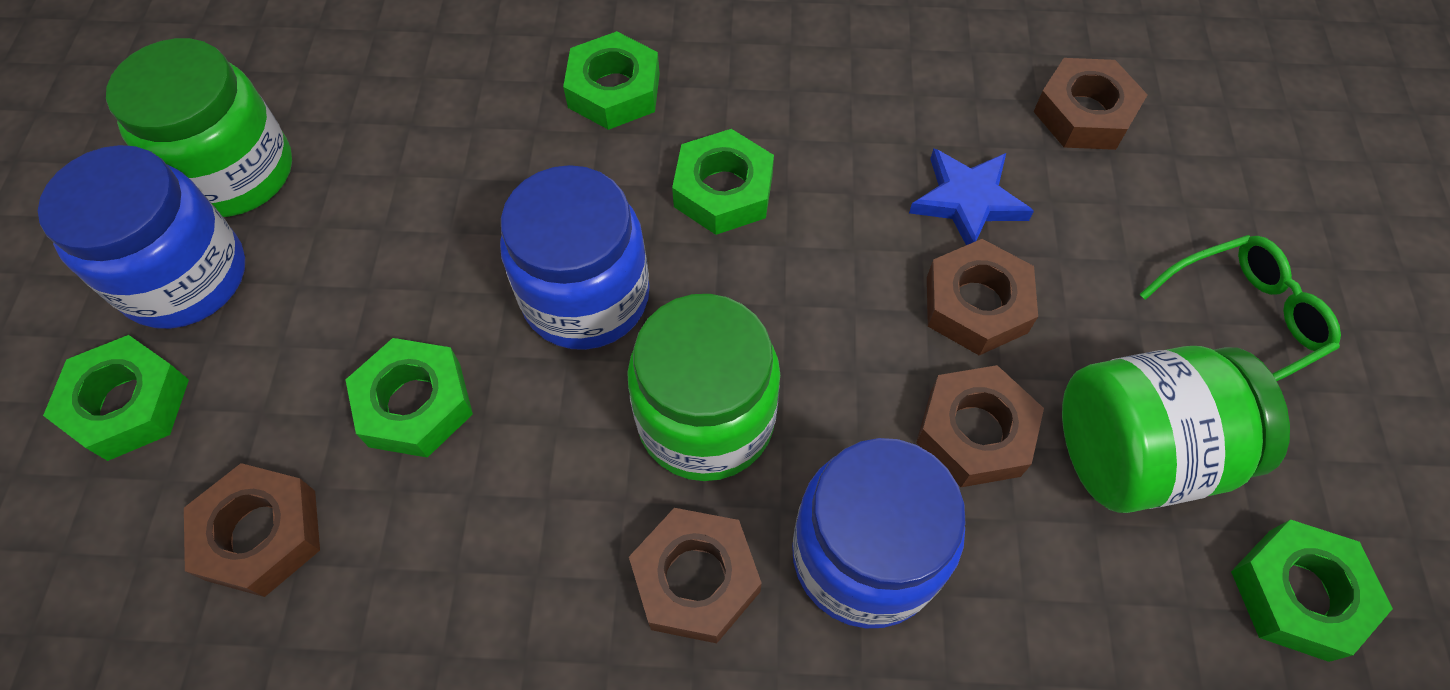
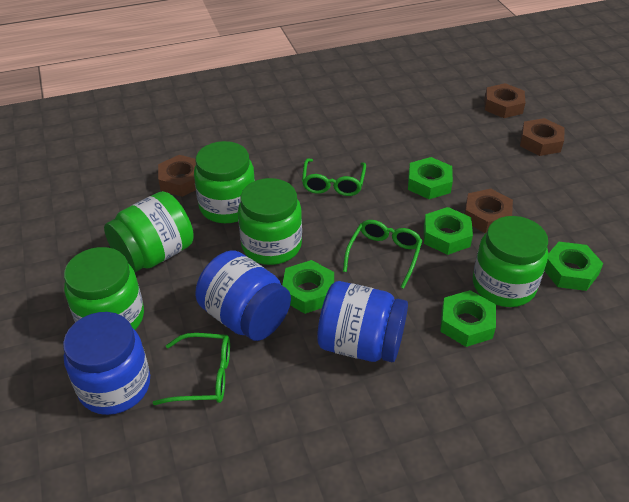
blue star: 1 -> 0
brown nut: 5 -> 4
green glasses: 1 -> 3
green jar: 3 -> 5

